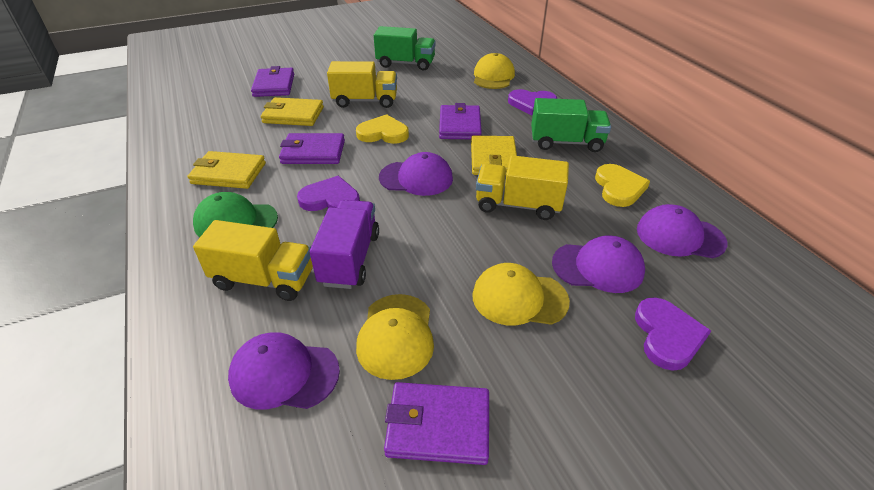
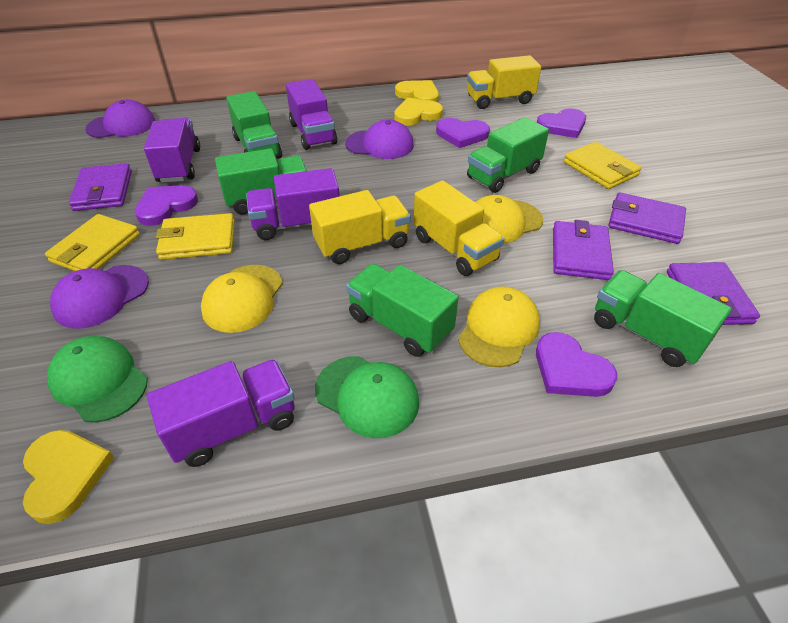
green cap: 1 -> 2
green truck: 2 -> 5
purple cap: 4 -> 3
purple heart: 3 -> 4
purple truck: 1 -> 4
yellow heart: 2 -> 3

